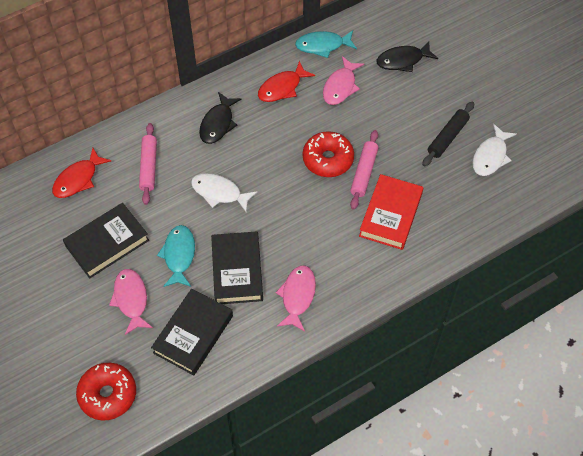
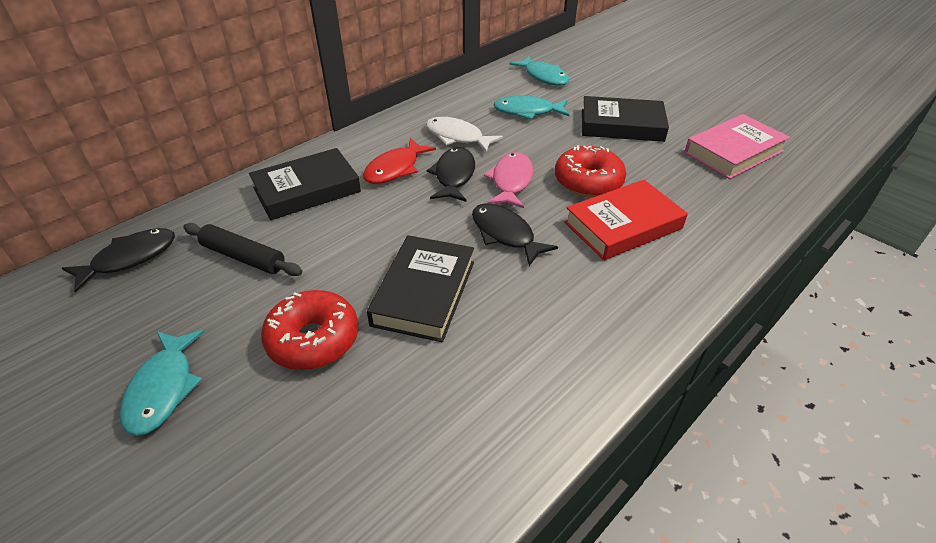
black fish: 2 -> 3
pink book: 0 -> 1
pink fish: 3 -> 1
pink rolling pin: 2 -> 0
red fish: 2 -> 1
turquoise fish: 2 -> 3
white fish: 2 -> 1

